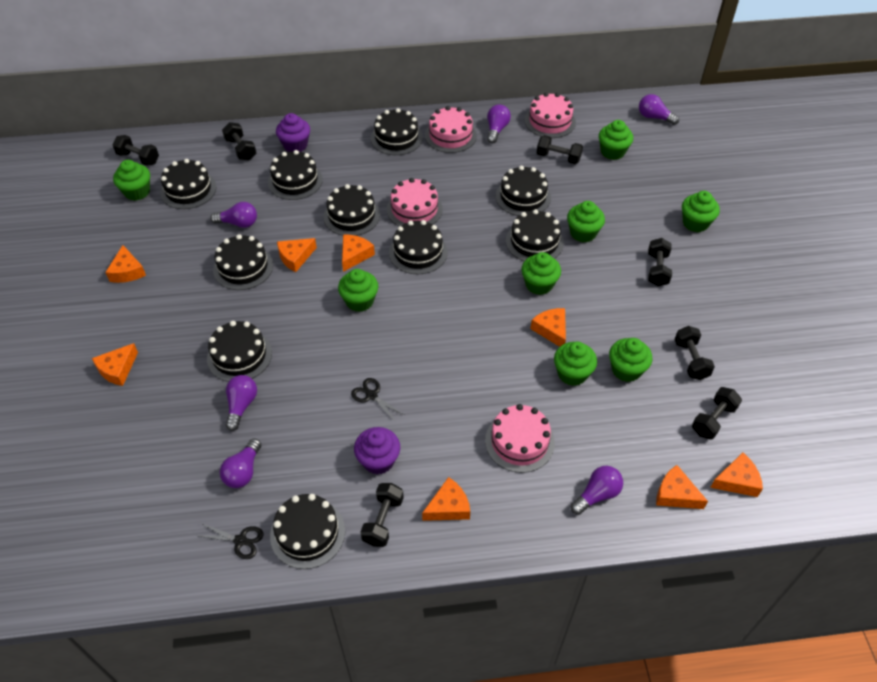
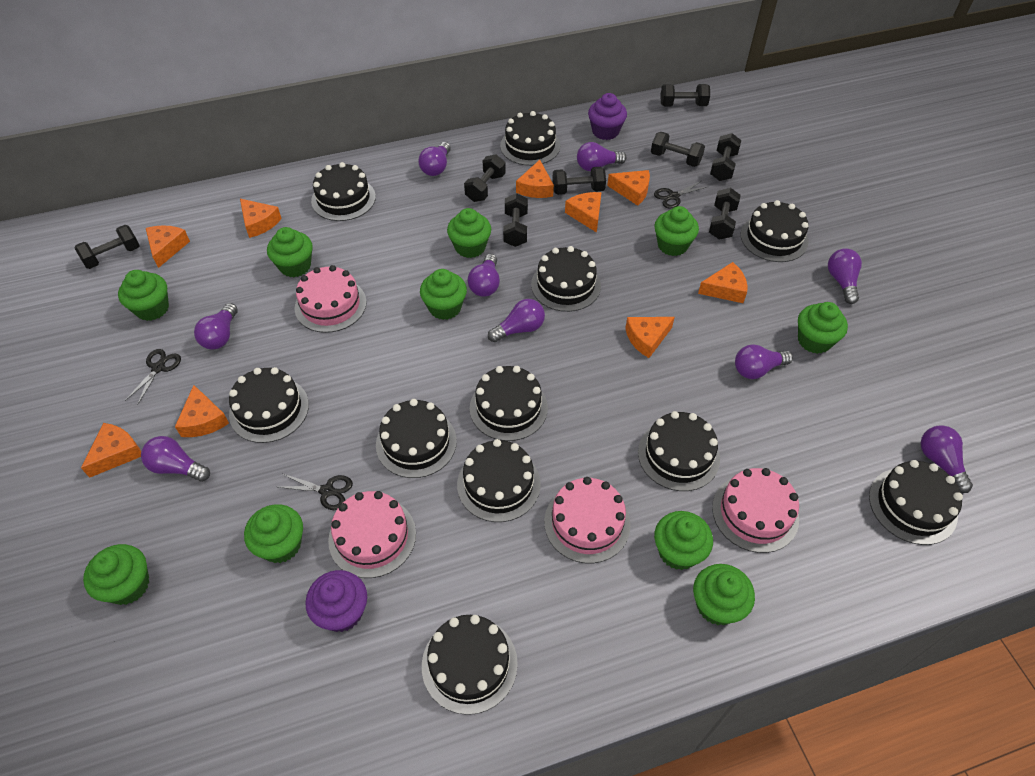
black cake: 10 -> 11
black dumbbell: 7 -> 8
black scissors: 2 -> 3
green cupcake: 8 -> 10
orange cheese: 8 -> 9
purple light bulb: 6 -> 9

